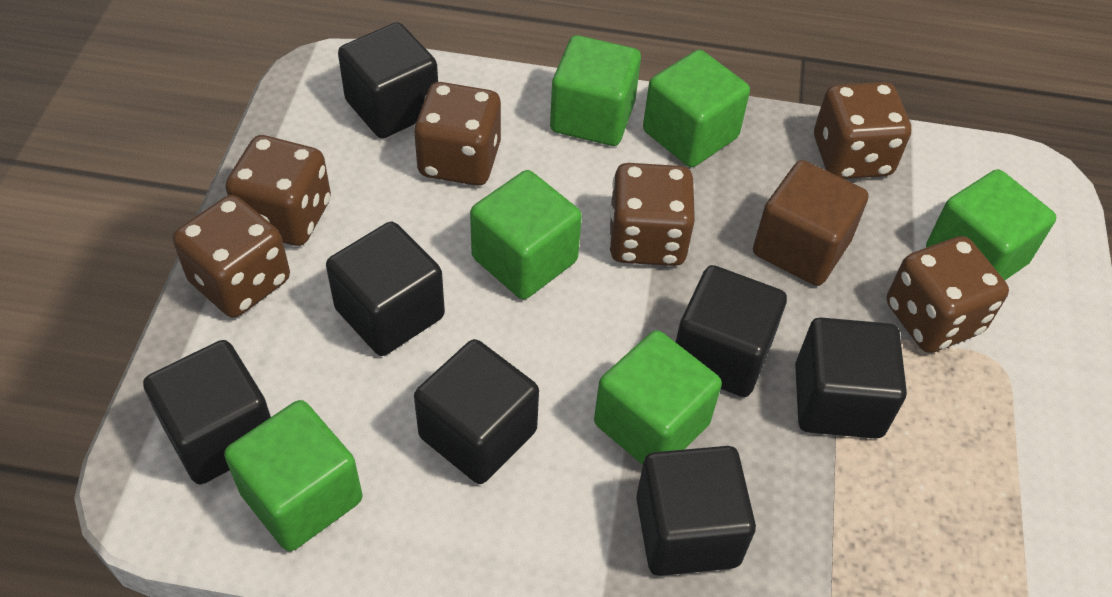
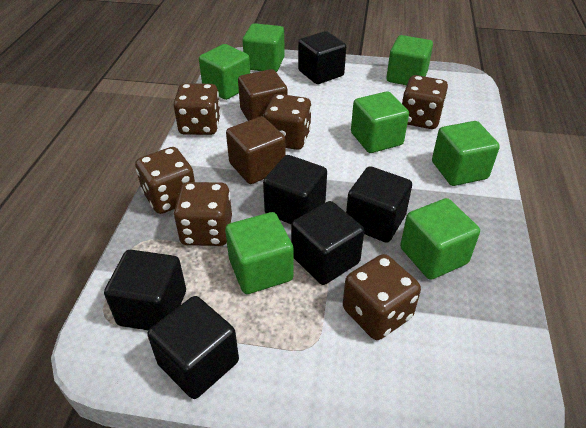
black cube: 7 -> 6
brown cube: 1 -> 2
green cube: 6 -> 7

